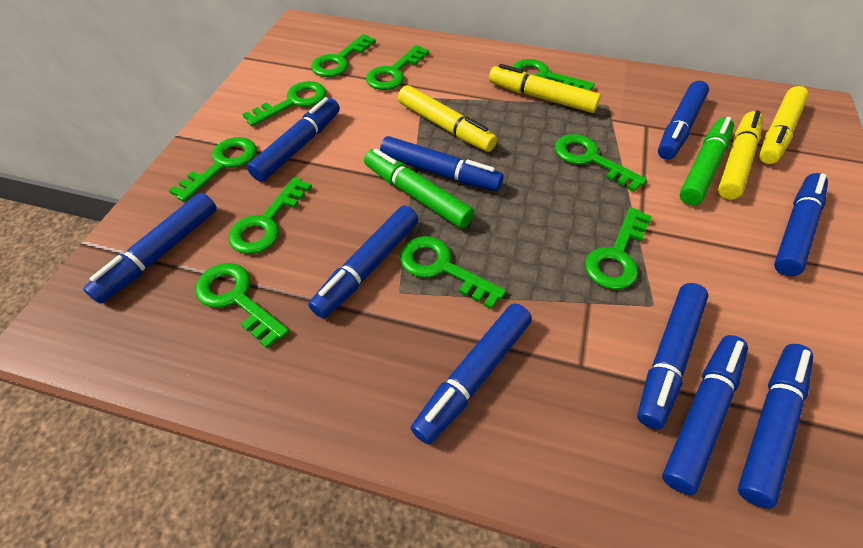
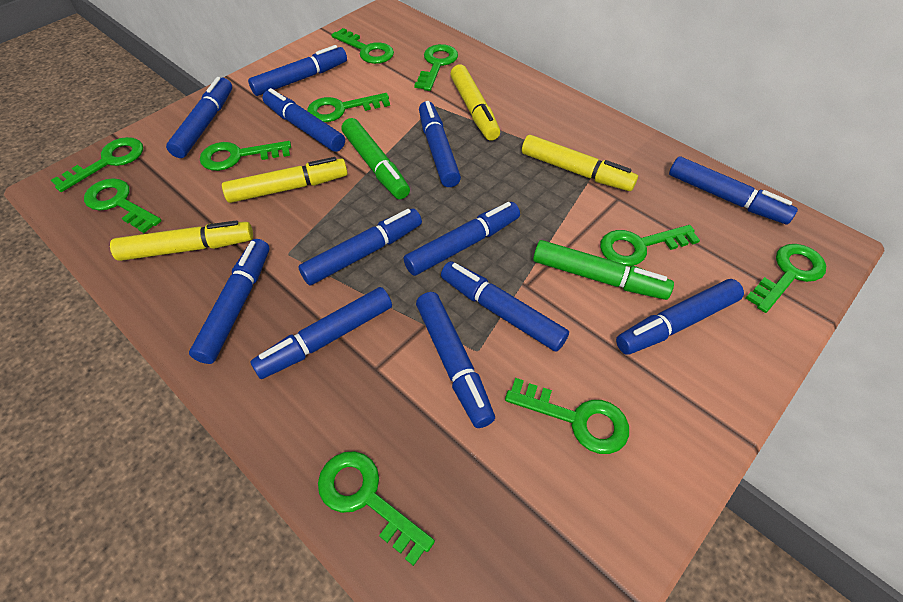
blue marker: 10 -> 12

